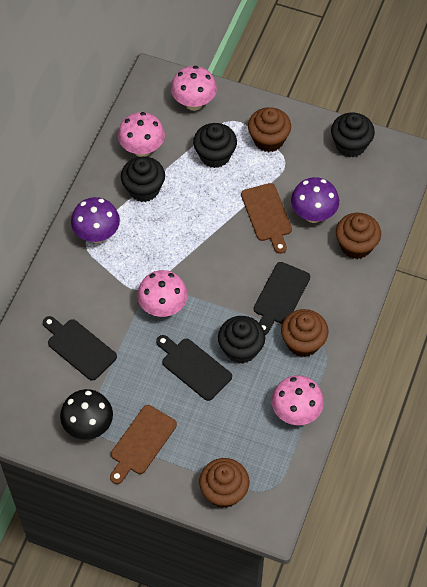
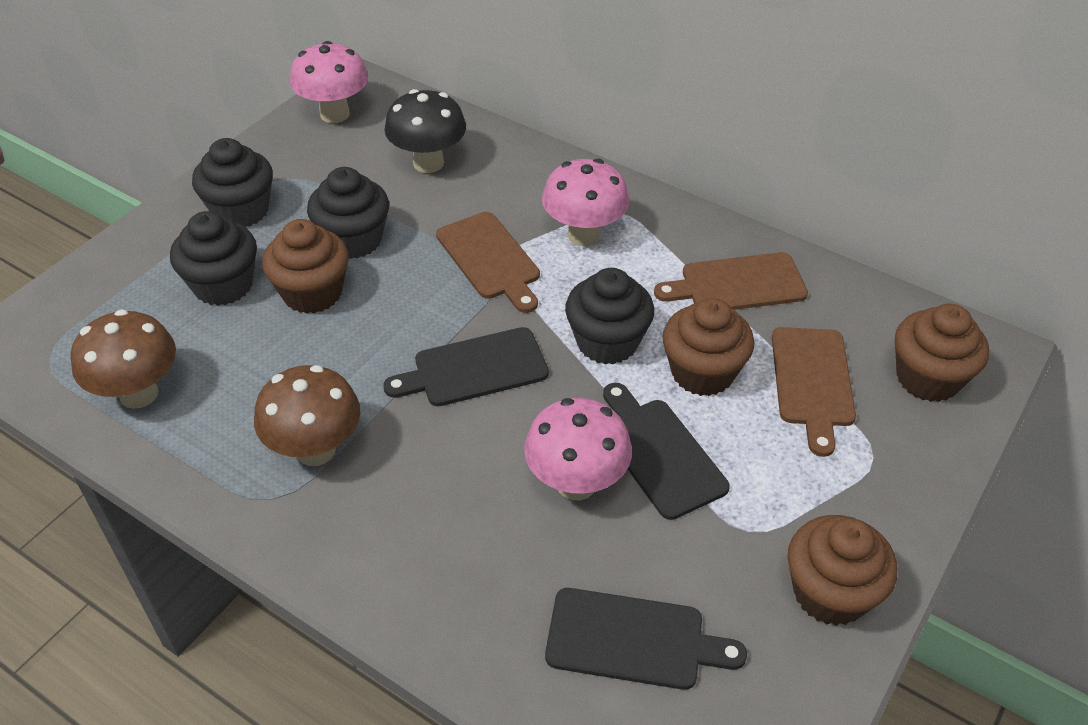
brown cutting board: 2 -> 3
brown mushroom: 0 -> 2
pink mushroom: 4 -> 3
purple mushroom: 2 -> 0

